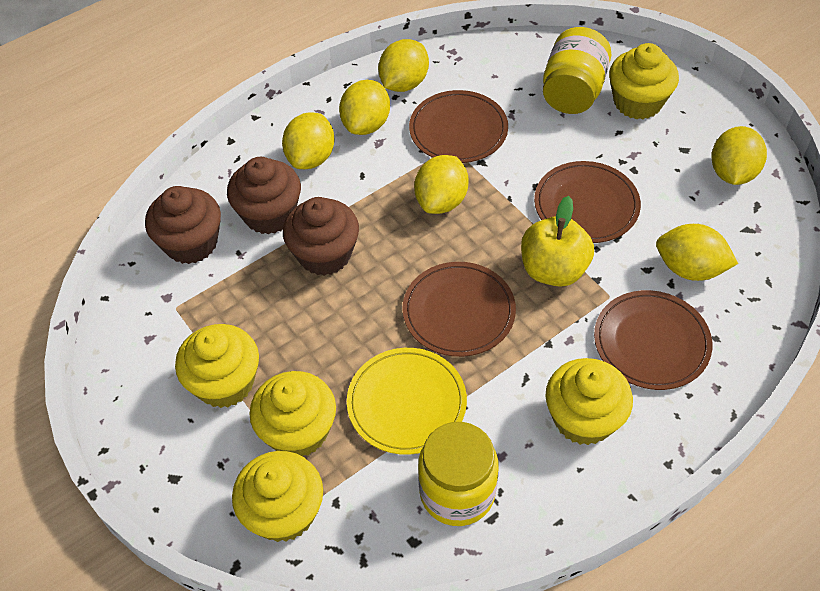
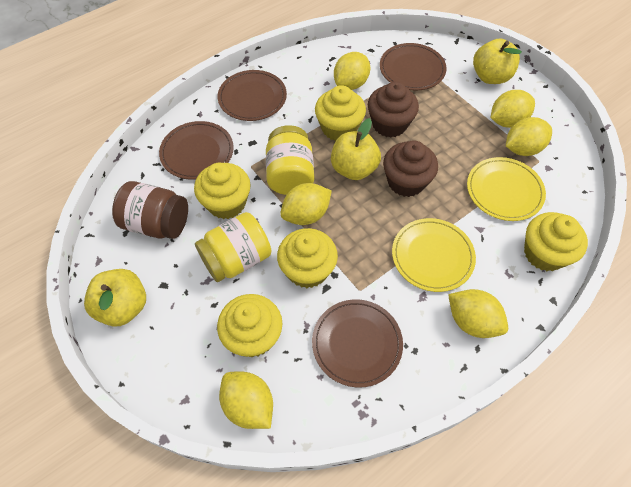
brown cupcake: 3 -> 2
brown jar: 0 -> 1
yellow apple: 1 -> 3
yellow plate: 1 -> 2

